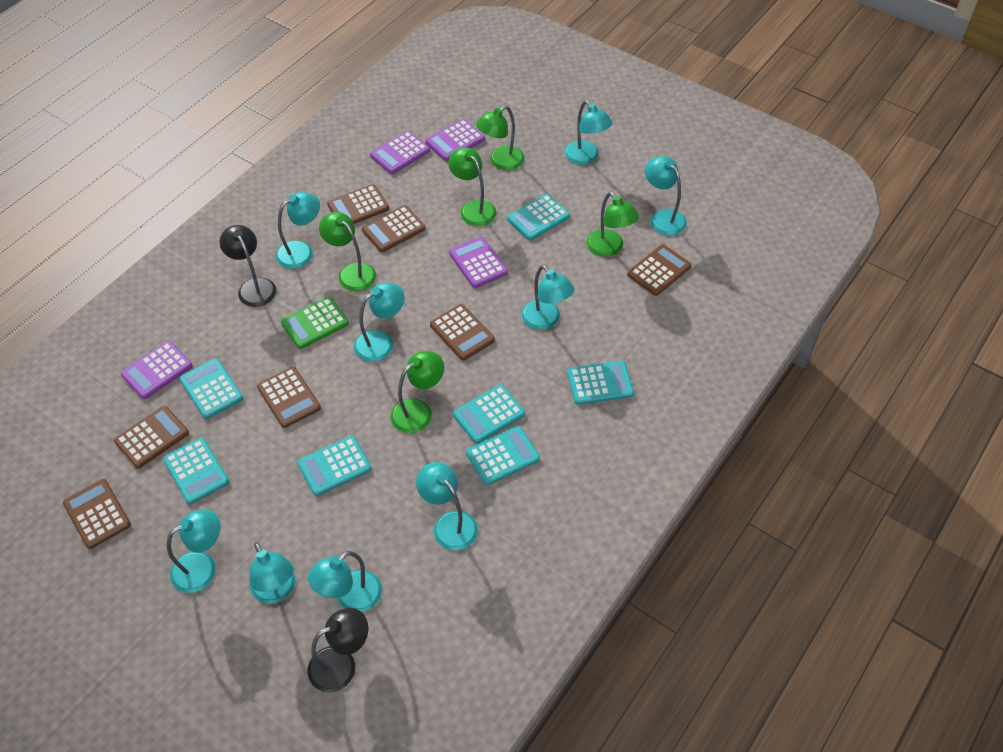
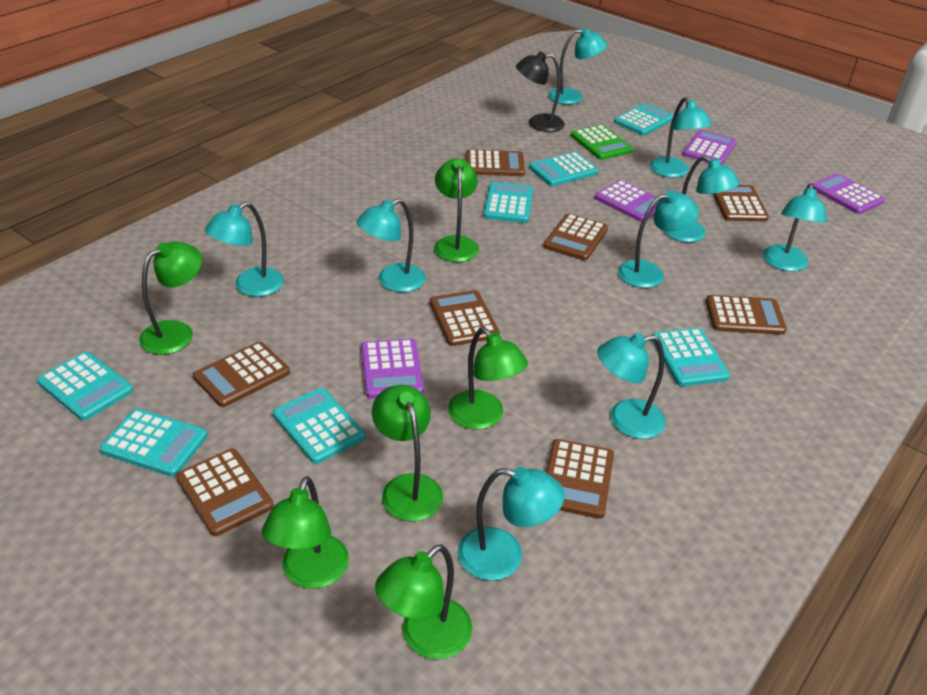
black lamp: 2 -> 1
brown calculator: 7 -> 8
green lamp: 5 -> 6

